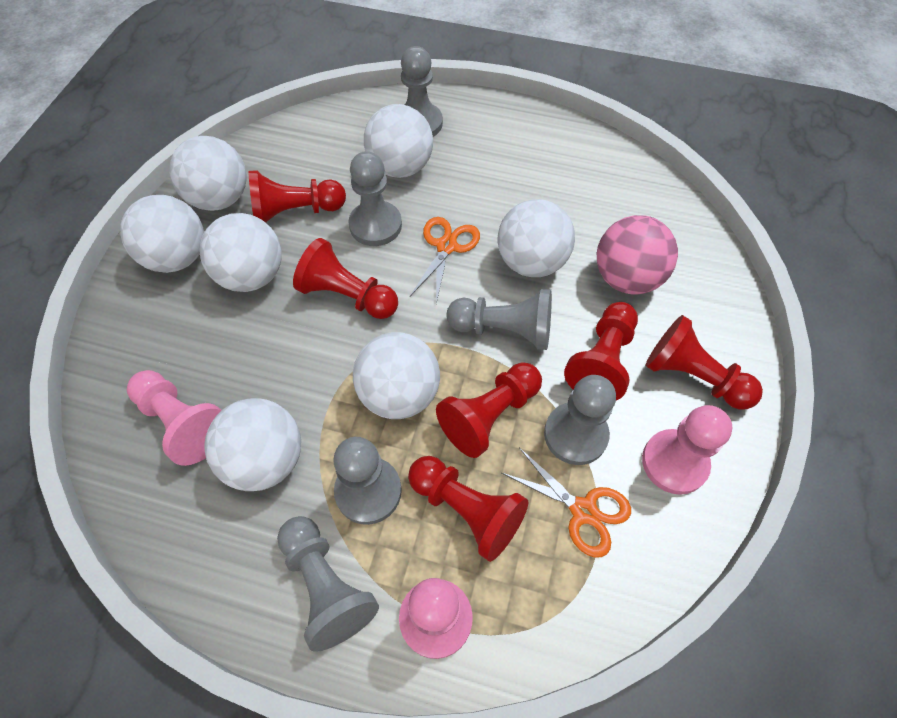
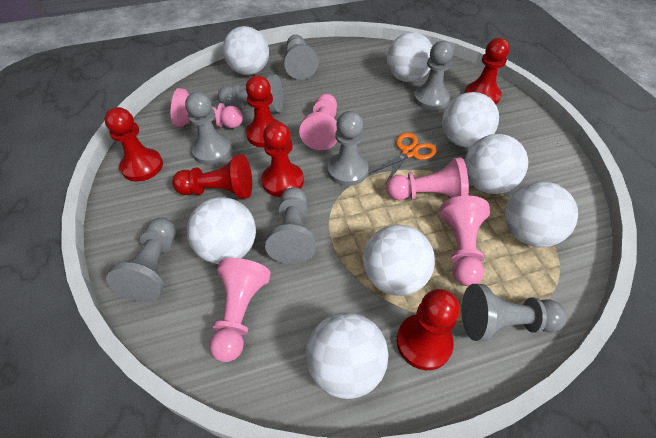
grey pawn: 6 -> 8
orange scissors: 2 -> 1
pink ball: 1 -> 0
pink pawn: 3 -> 5
white ball: 7 -> 8

